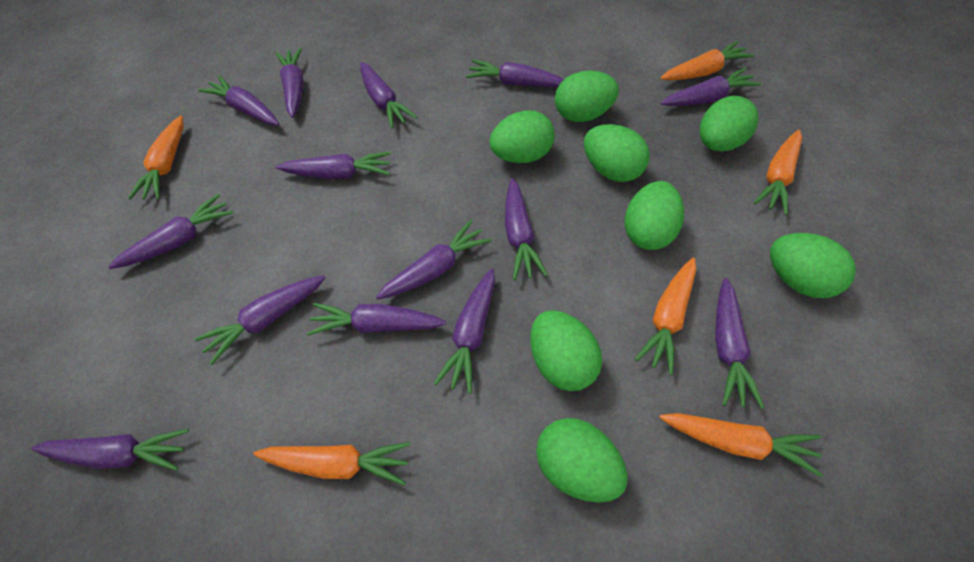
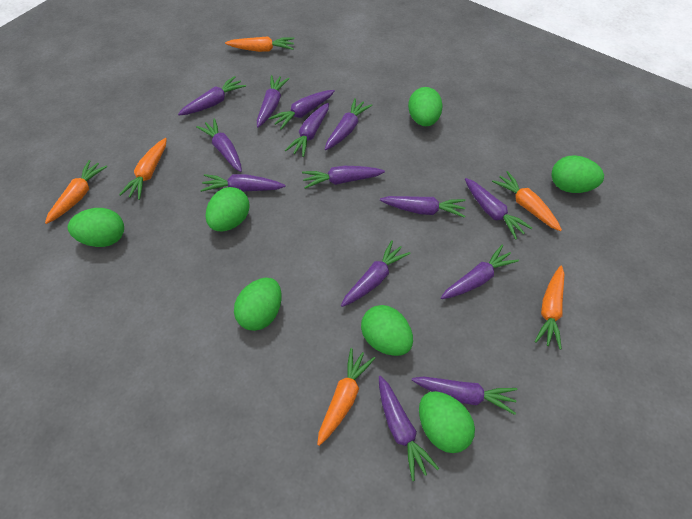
green egg: 8 -> 7

